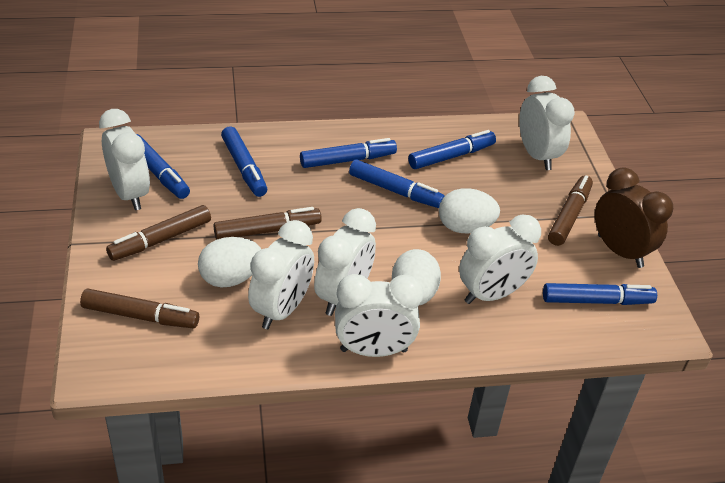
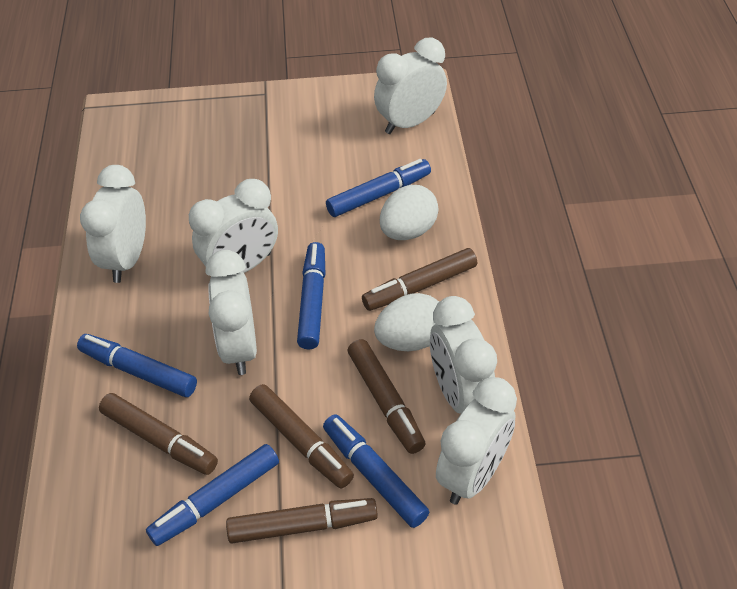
blue marker: 6 -> 5
brown clock: 1 -> 0
brown marker: 4 -> 5
white egg: 3 -> 2

